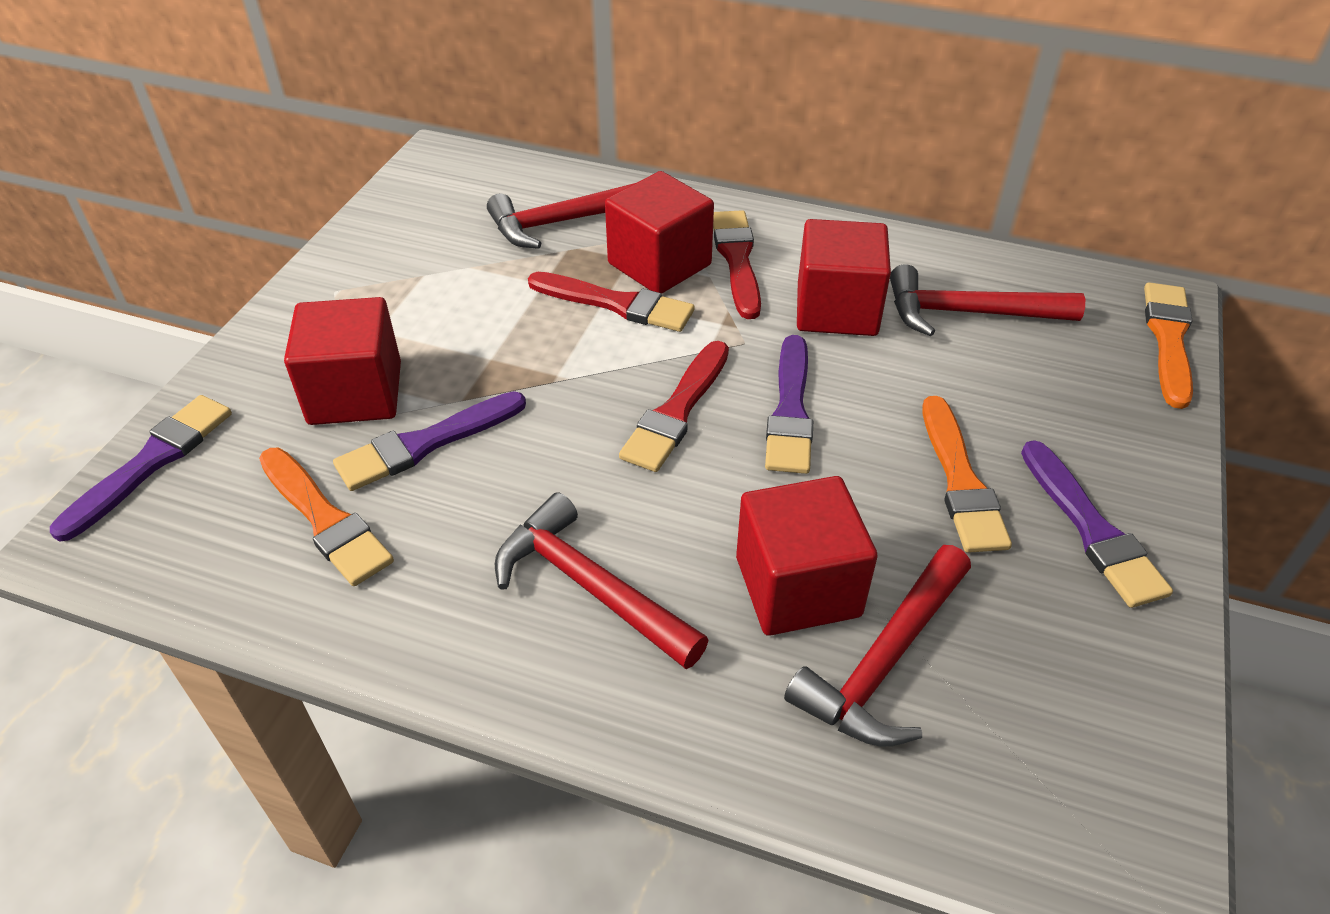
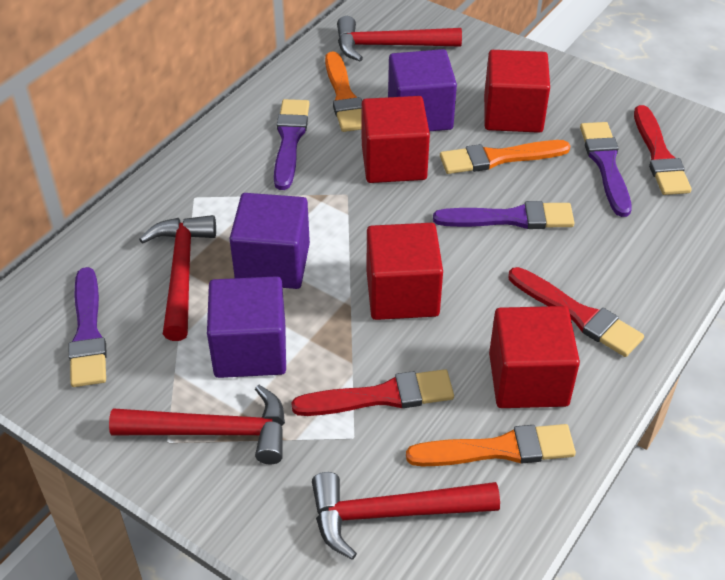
purple cube: 0 -> 3

